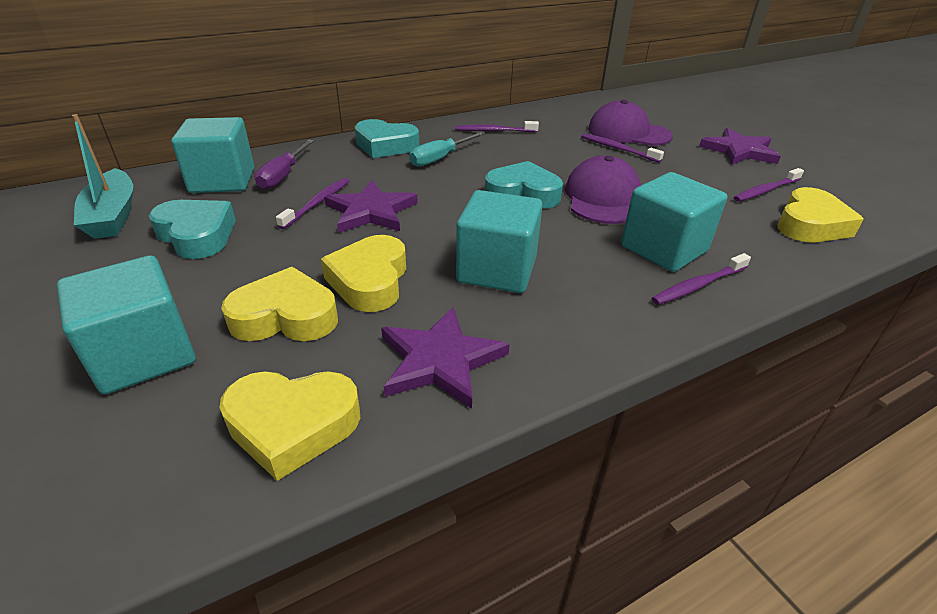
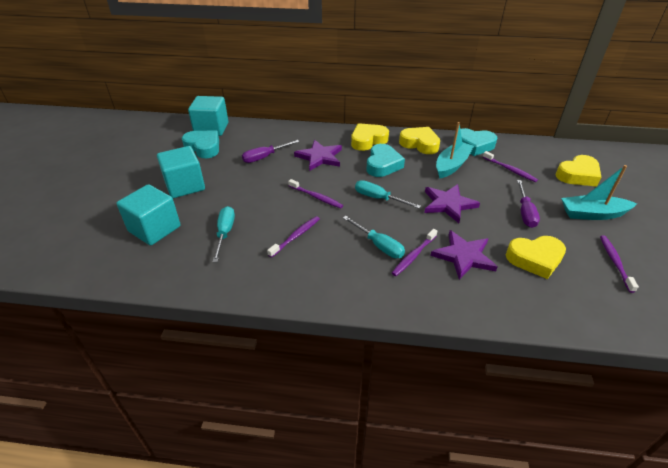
purple cap: 2 -> 0
purple screwdriver: 1 -> 2
turquoise boat: 1 -> 2
turquoise cube: 4 -> 3
turquoise screwdriver: 1 -> 3

